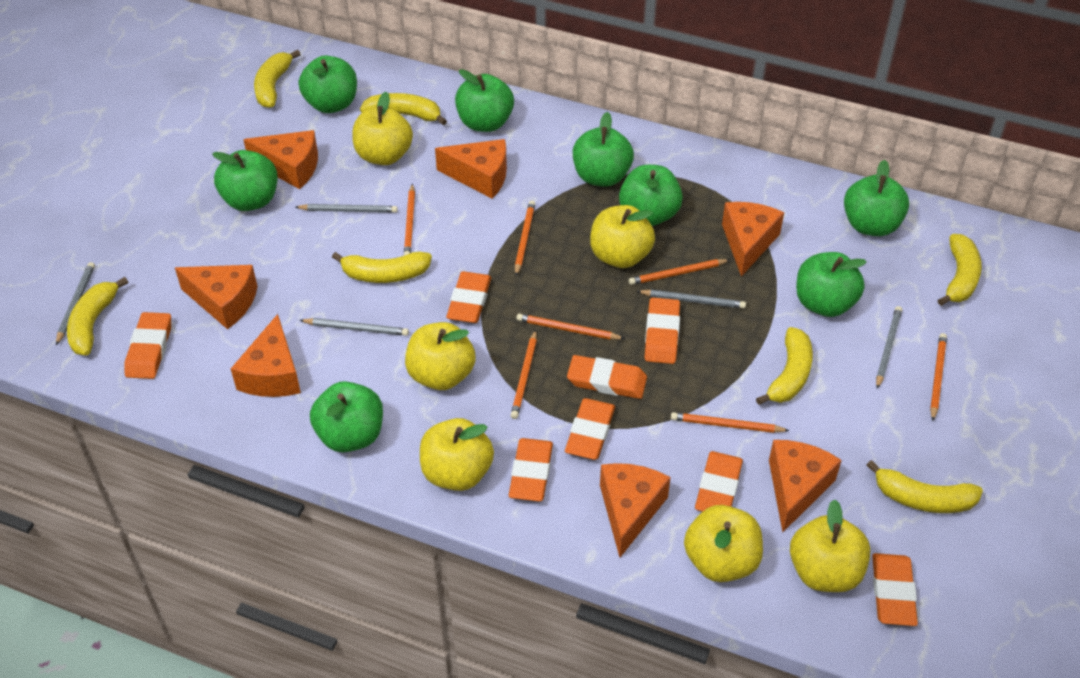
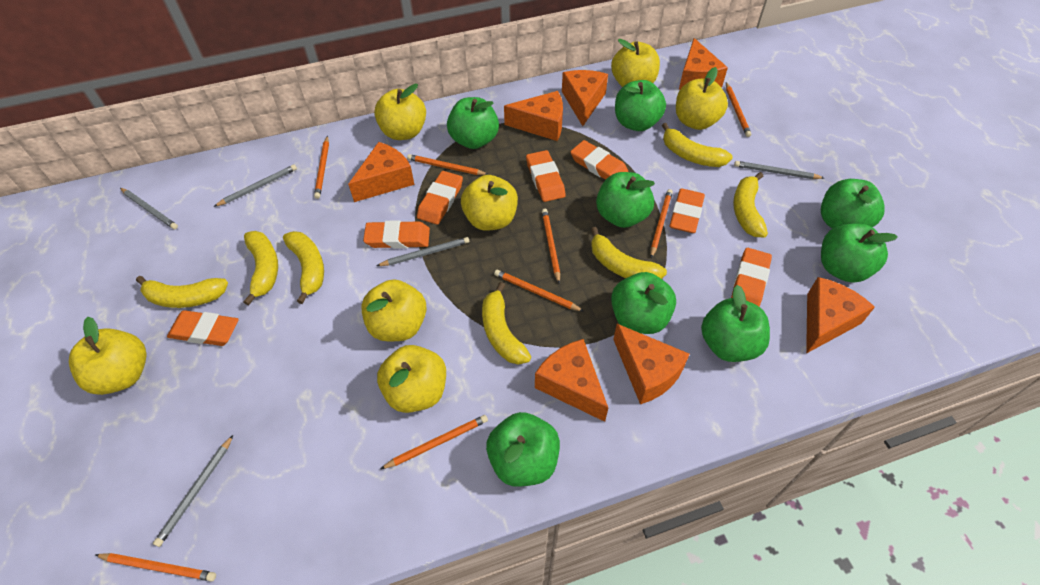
orange eraser: 8 -> 7
orange pencil: 7 -> 8
yellow apple: 6 -> 7

